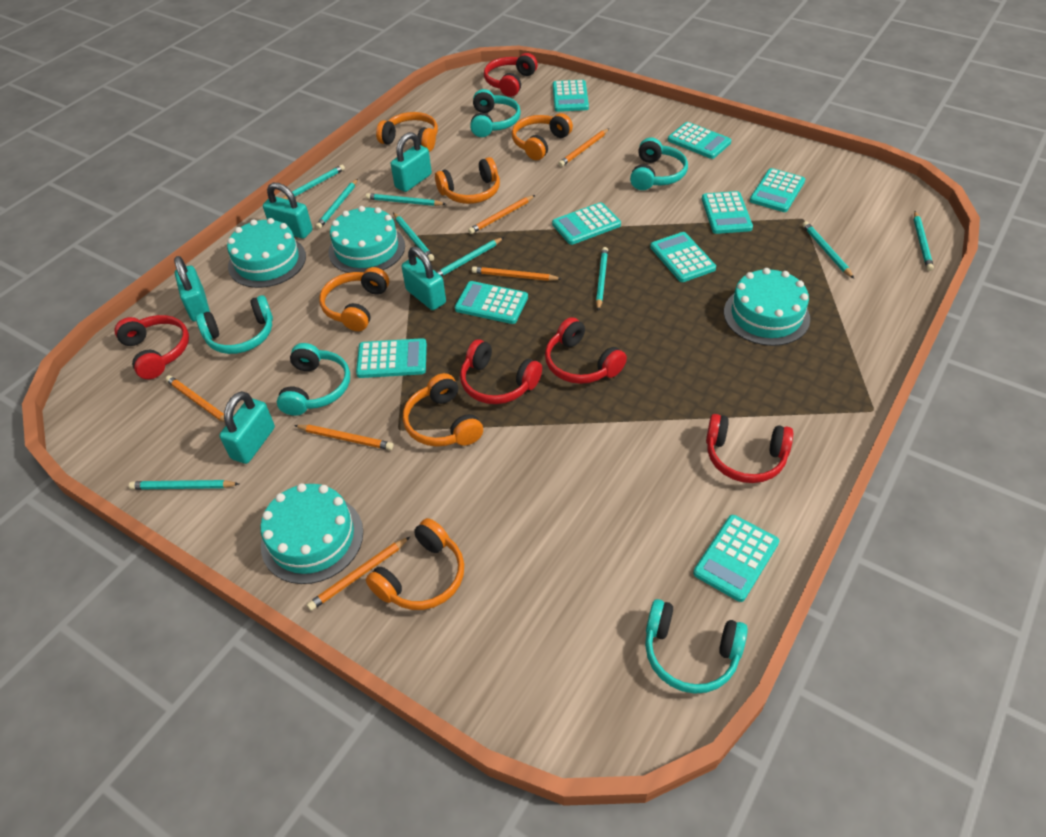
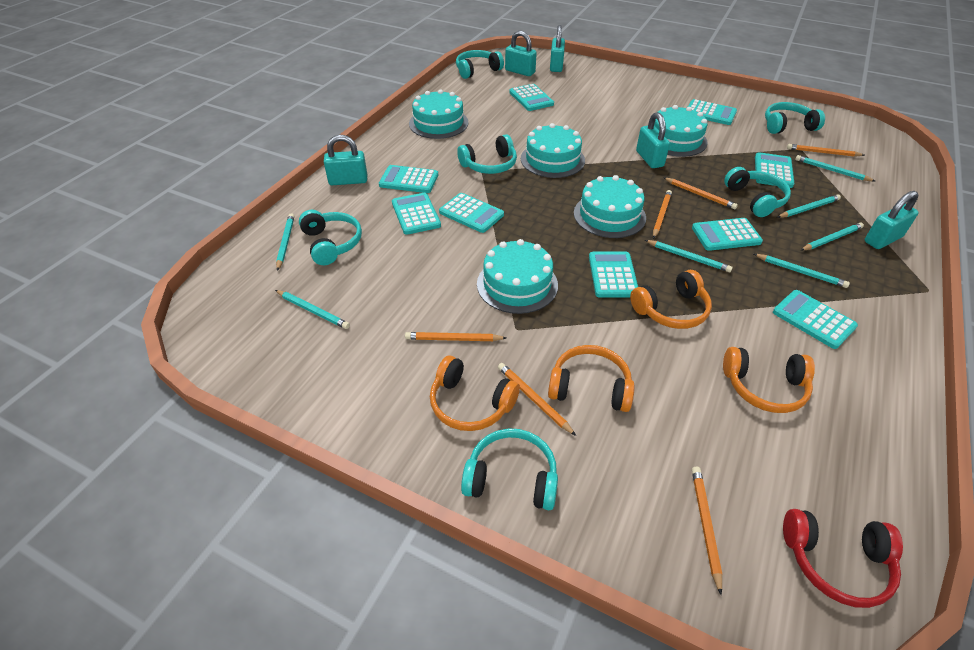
orange headphones: 6 -> 4
red headphones: 5 -> 1
turquoise cake: 4 -> 5
turquoise headphones: 5 -> 6
turquoise pencil: 9 -> 7

